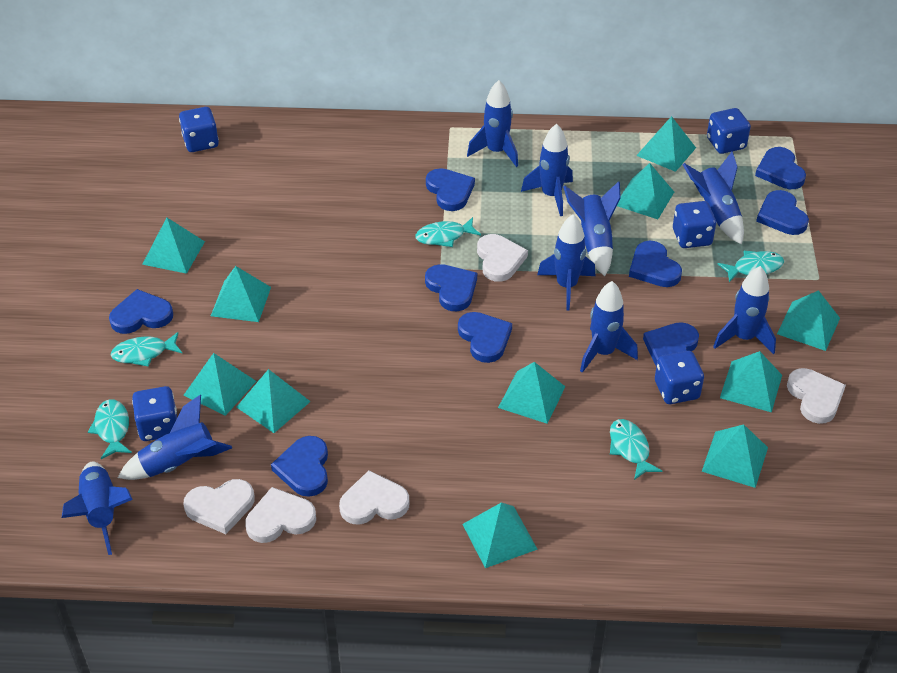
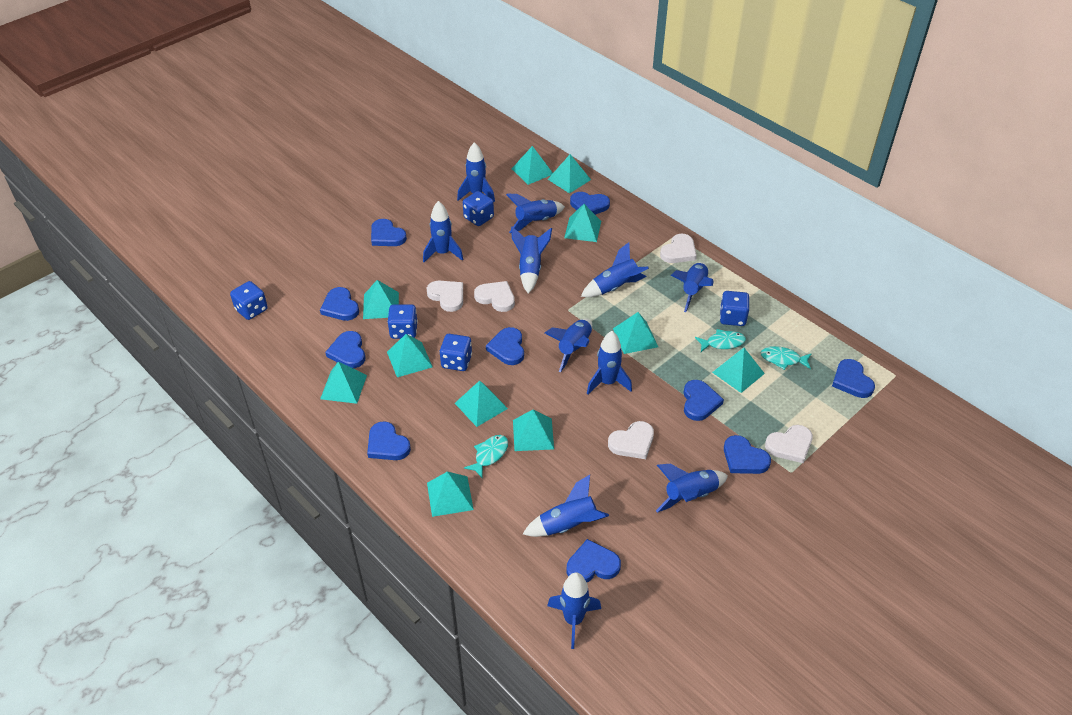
blue heart: 9 -> 10
blue rocket: 9 -> 11
turquoise fish: 5 -> 3

